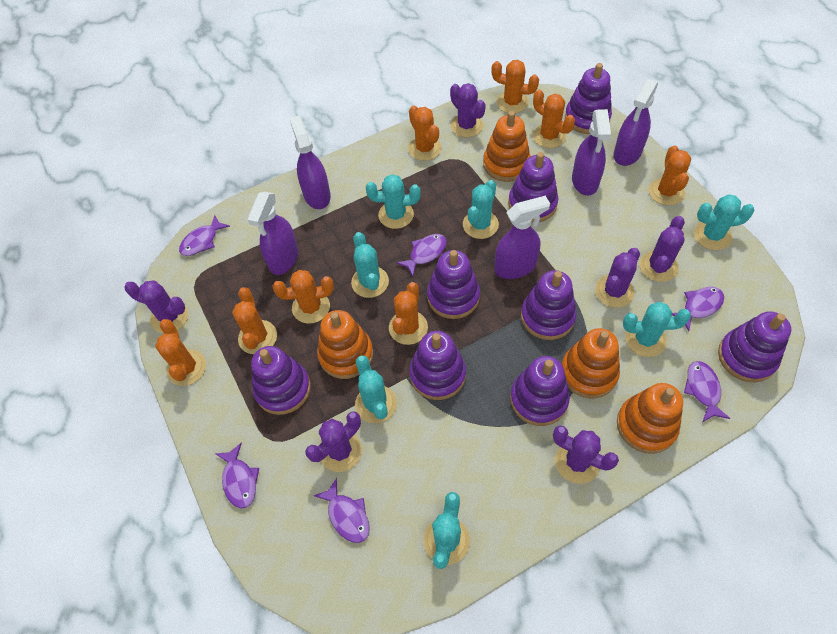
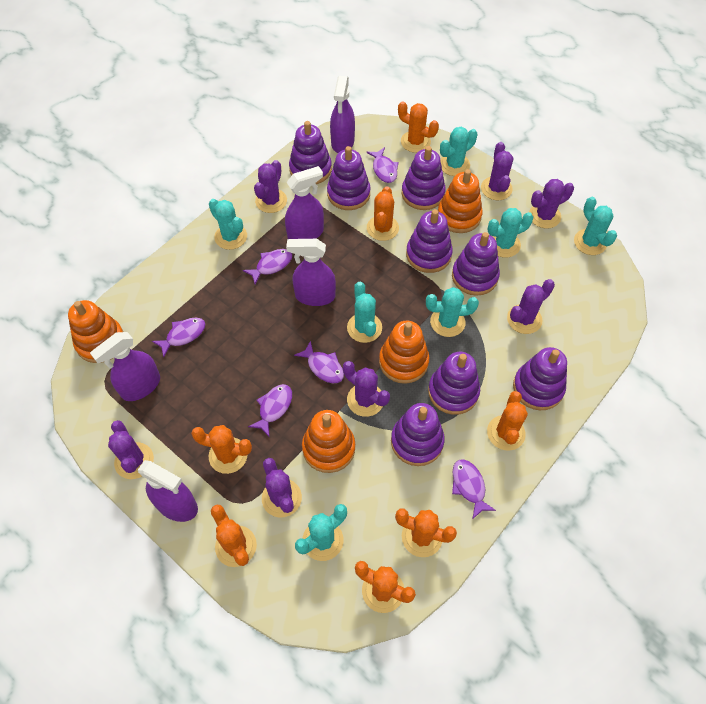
orange cactus: 8 -> 7
purple cactus: 6 -> 7

